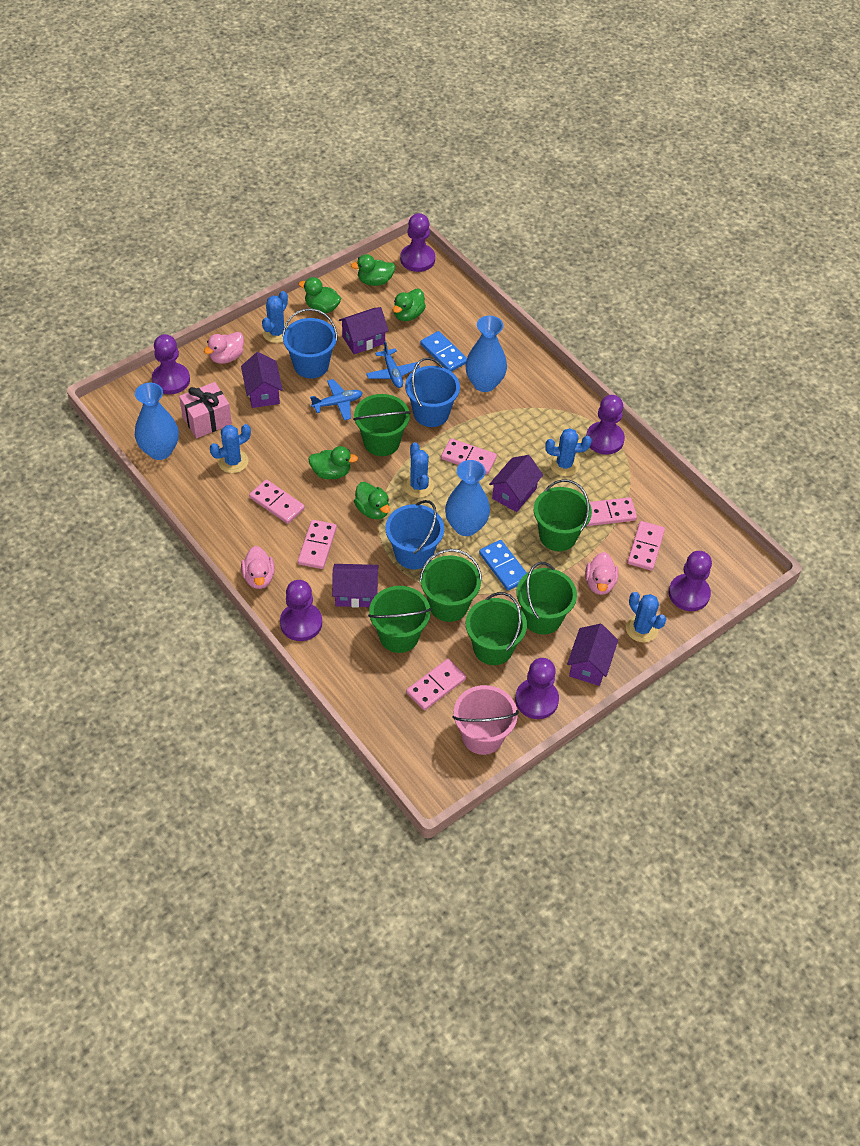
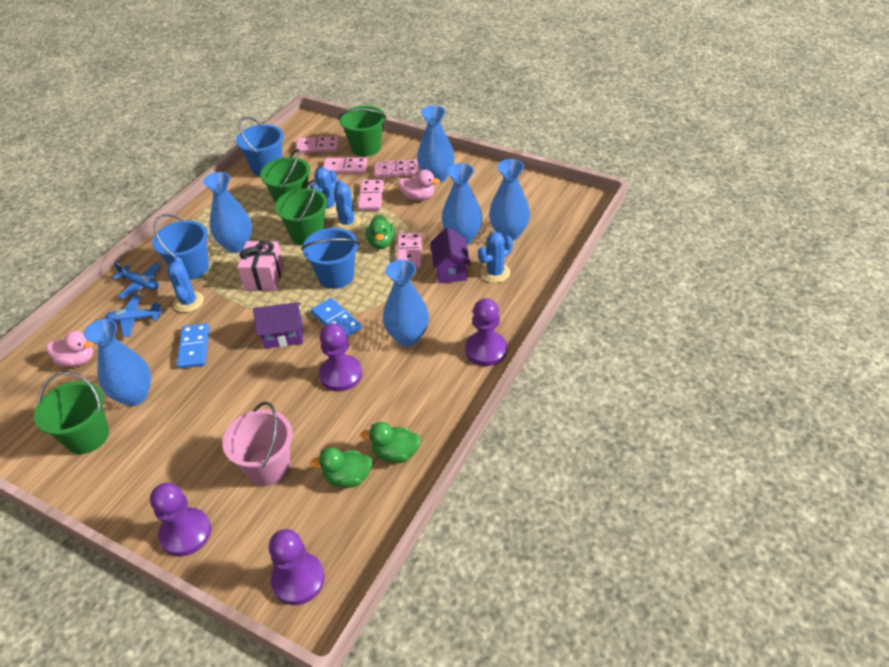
blue cactus: 5 -> 4
blue vase: 3 -> 6
green bucket: 6 -> 4
green duck: 5 -> 3
pink domino: 6 -> 5
pink duck: 3 -> 2
purple house: 5 -> 2
purple pawn: 6 -> 4

